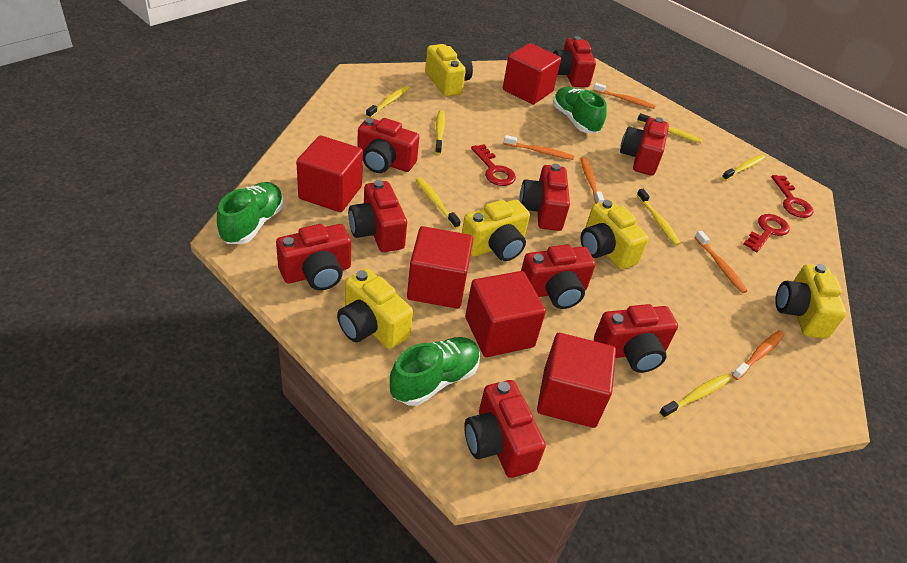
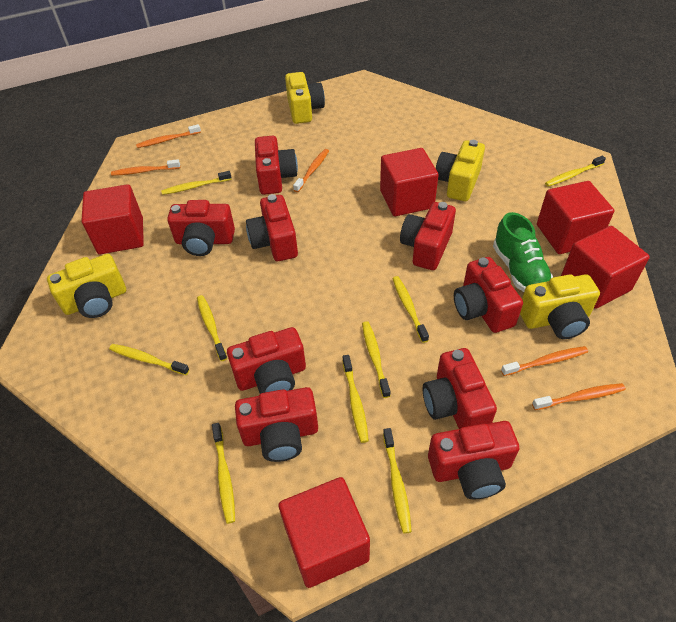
green shoe: 3 -> 1
red key: 3 -> 0
yellow camera: 5 -> 4
yellow toothbrush: 7 -> 9

